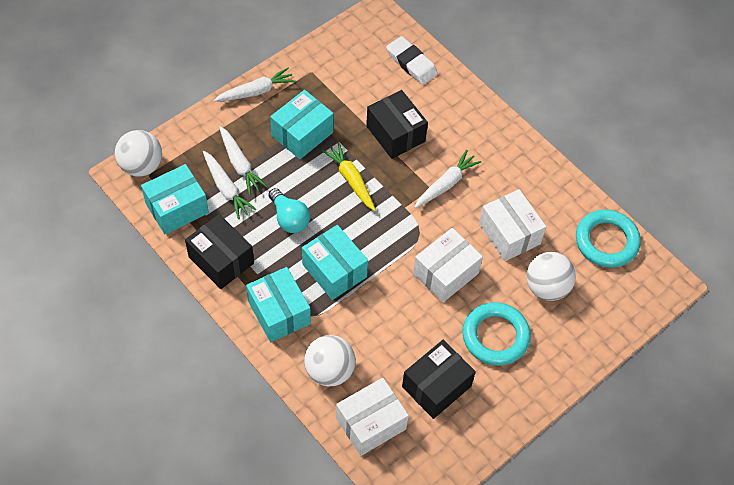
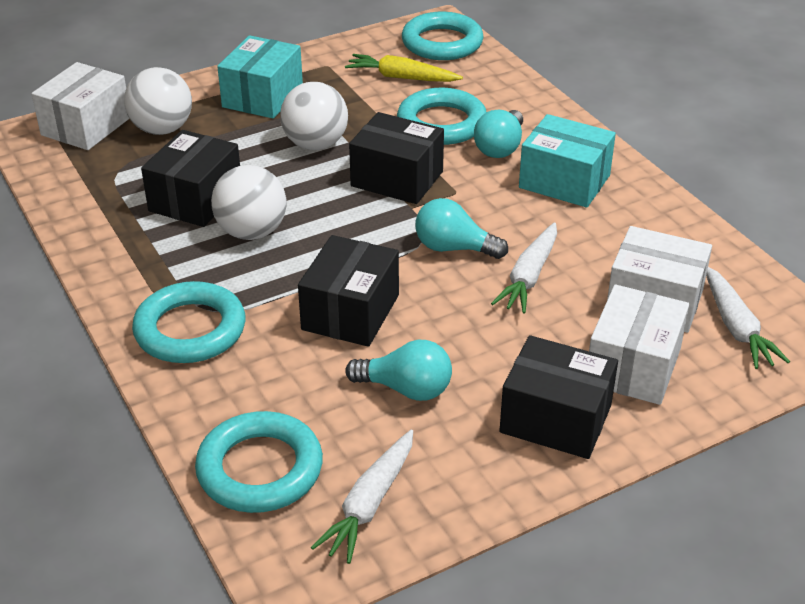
black box: 3 -> 4
turquoise box: 4 -> 2
turquoise light bulb: 1 -> 3
turquoise ring: 2 -> 4
white carrot: 4 -> 3
white eraser: 1 -> 0

